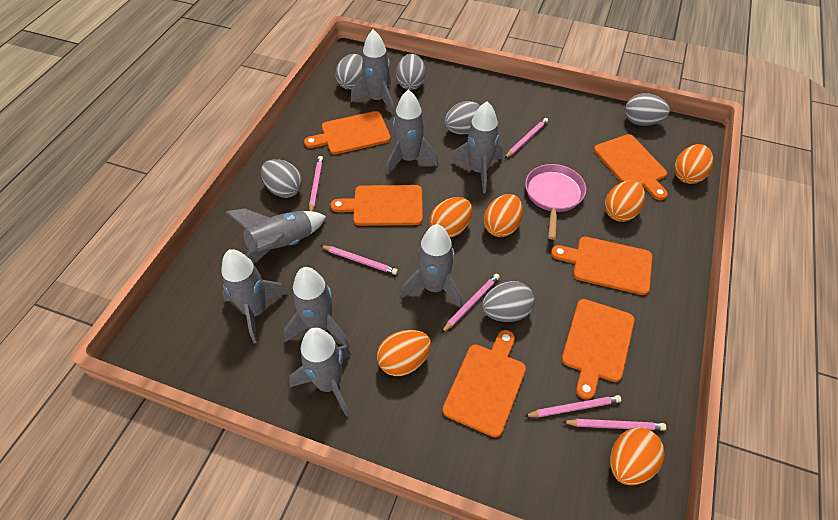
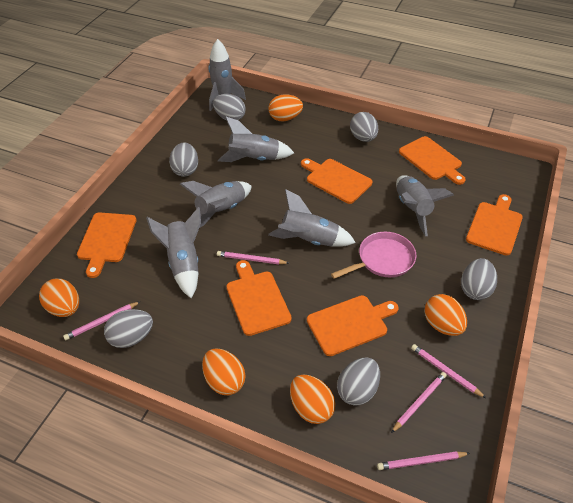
grey rocket: 8 -> 6
orange egg: 6 -> 5
pink pencil: 6 -> 5

